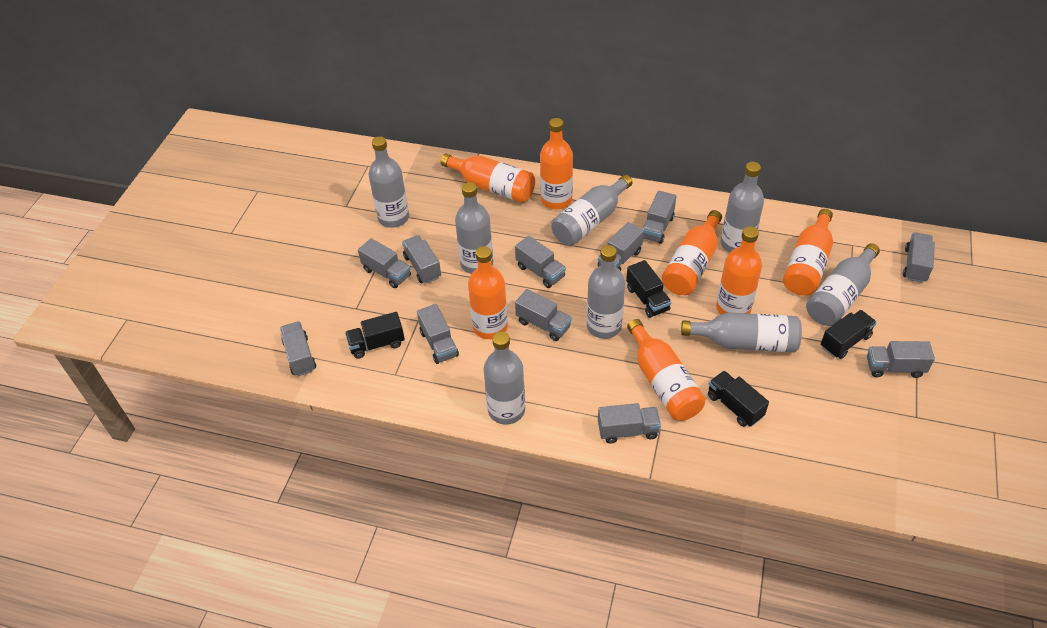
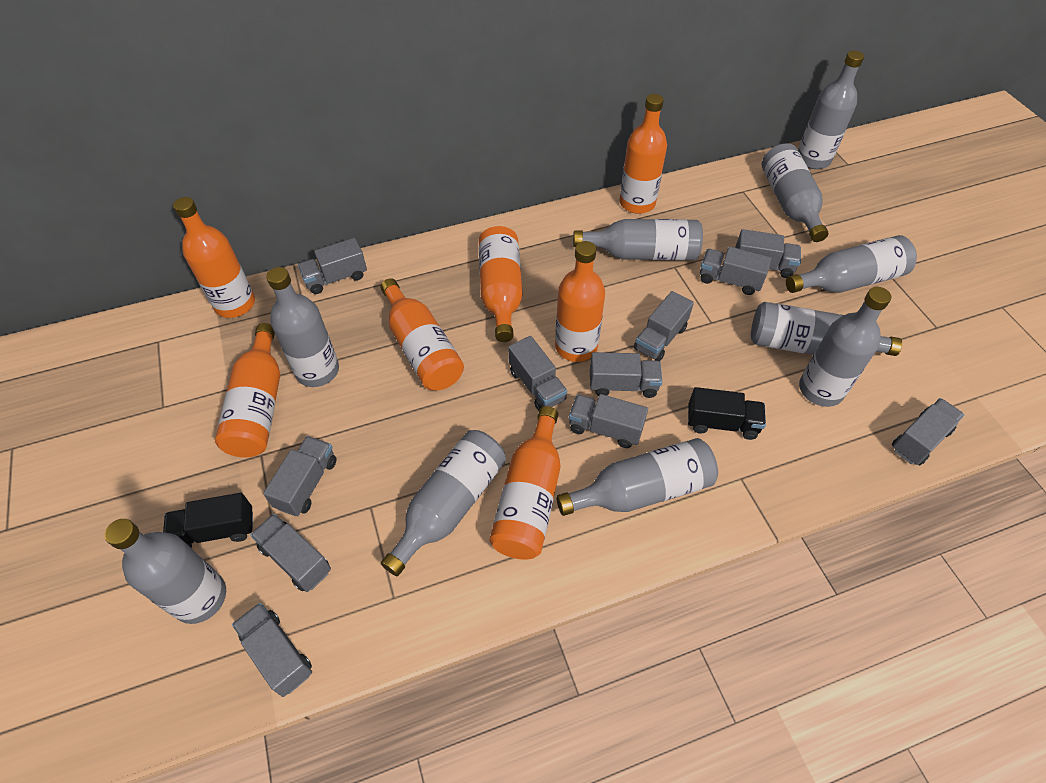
black truck: 4 -> 2
grey bottle: 8 -> 10

